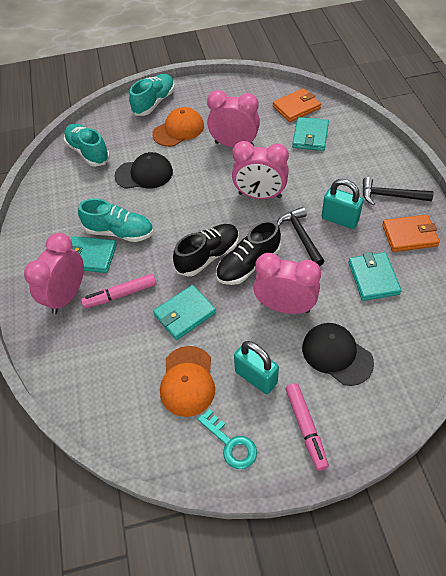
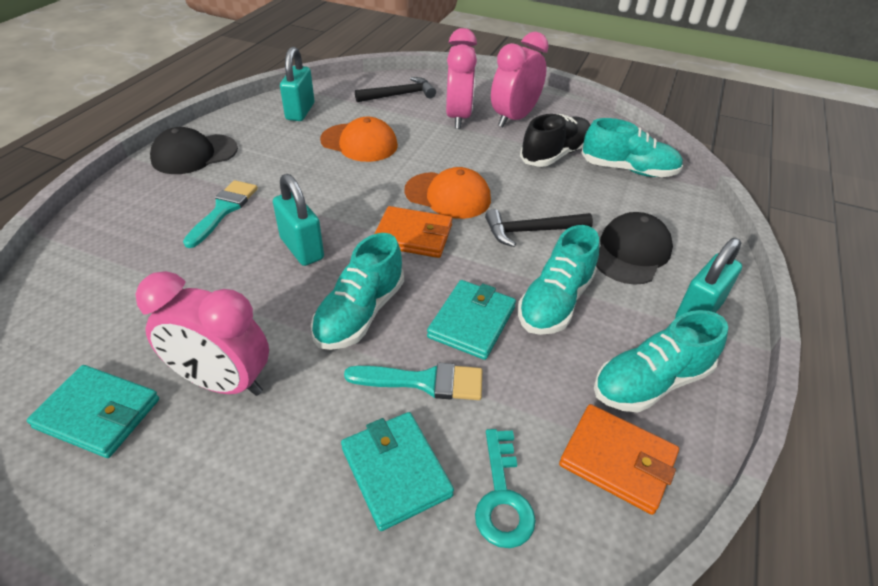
black shoe: 2 -> 1
pink clock: 4 -> 3
pink marker: 2 -> 0
turquoise brush: 0 -> 2
turquoise padlock: 2 -> 3
turquoise shoe: 3 -> 4
turquoise wallet: 4 -> 3

